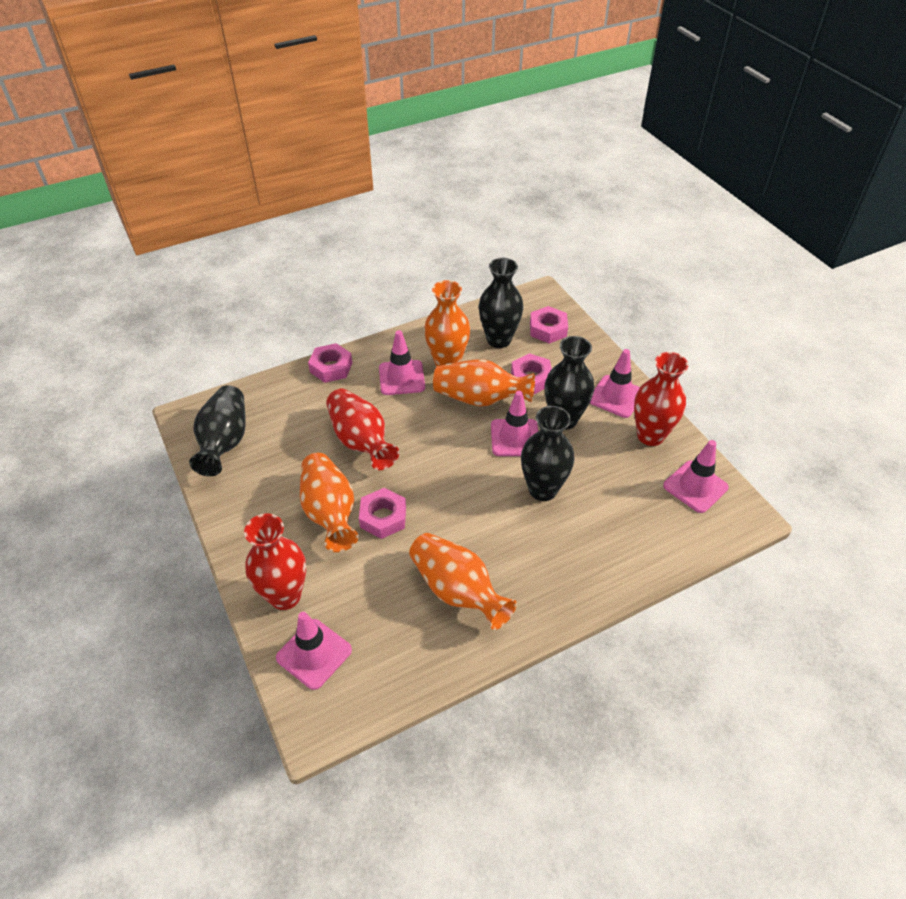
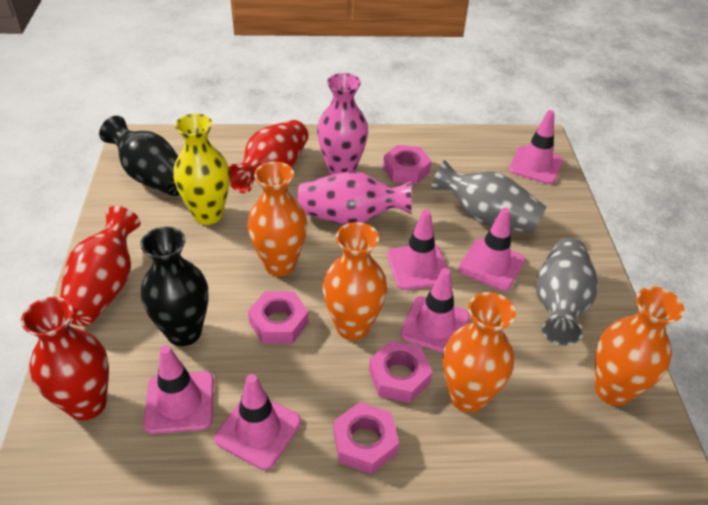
black vase: 4 -> 2
grey vase: 0 -> 2
pink traffic cone: 5 -> 6
pink vase: 0 -> 2
yellow vase: 0 -> 1

